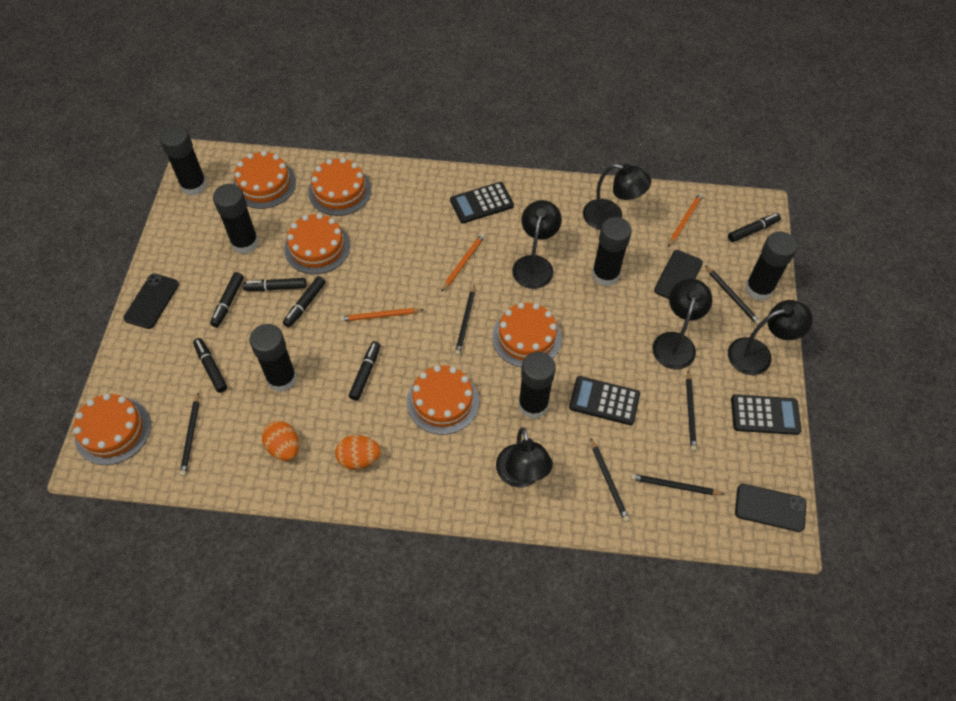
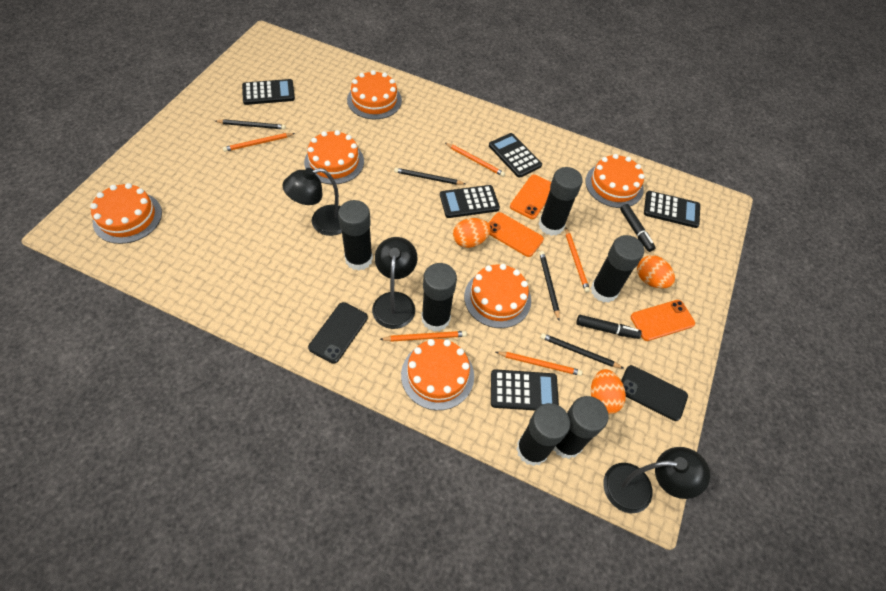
black calculator: 3 -> 5
black lamp: 5 -> 3
black marker: 6 -> 2
black pencil: 6 -> 4
black phone: 3 -> 2
orange egg: 2 -> 3
orange pencil: 3 -> 5
orange phone: 0 -> 3

